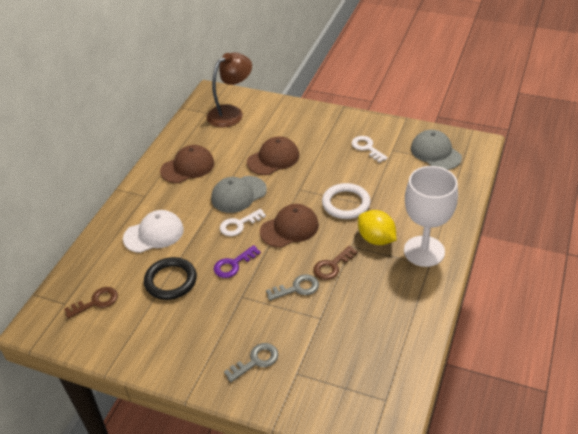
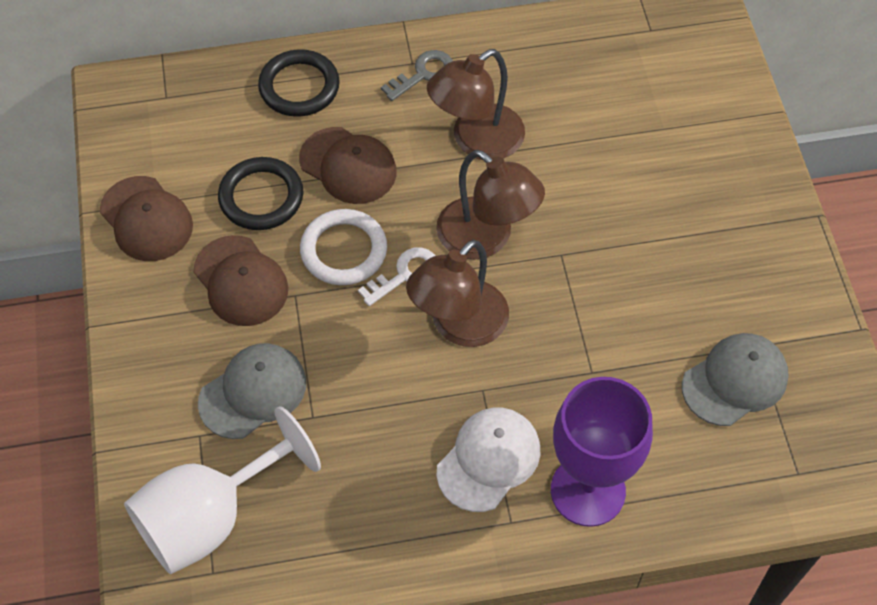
black ring: 1 -> 2
brown key: 2 -> 0
brown lamp: 1 -> 3
grey key: 2 -> 1
purple goblet: 0 -> 1
purple key: 1 -> 0
white key: 2 -> 1
yellow lemon: 1 -> 0

